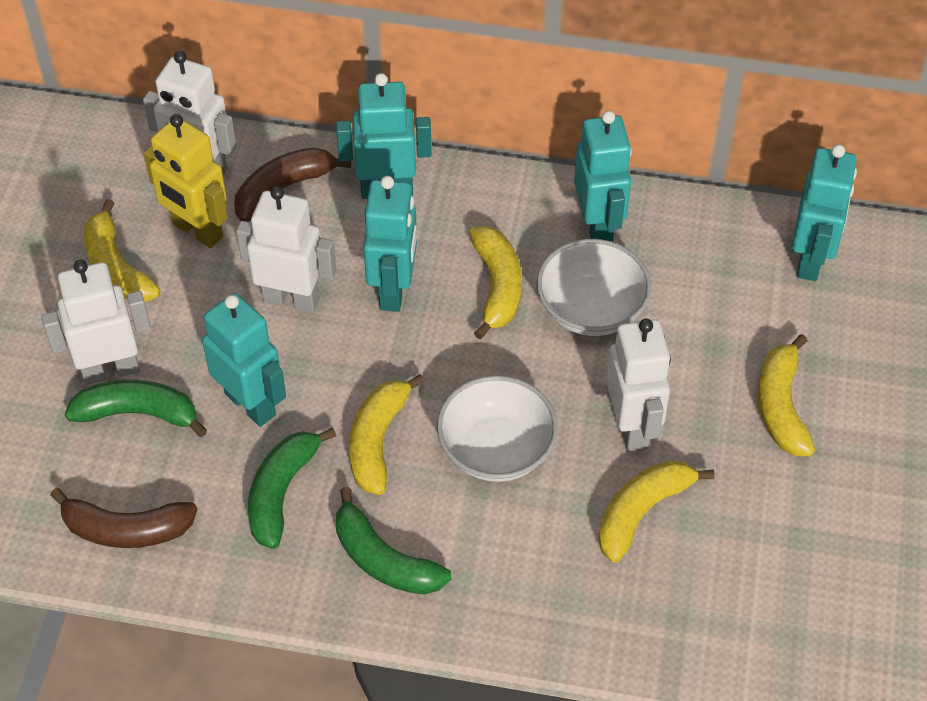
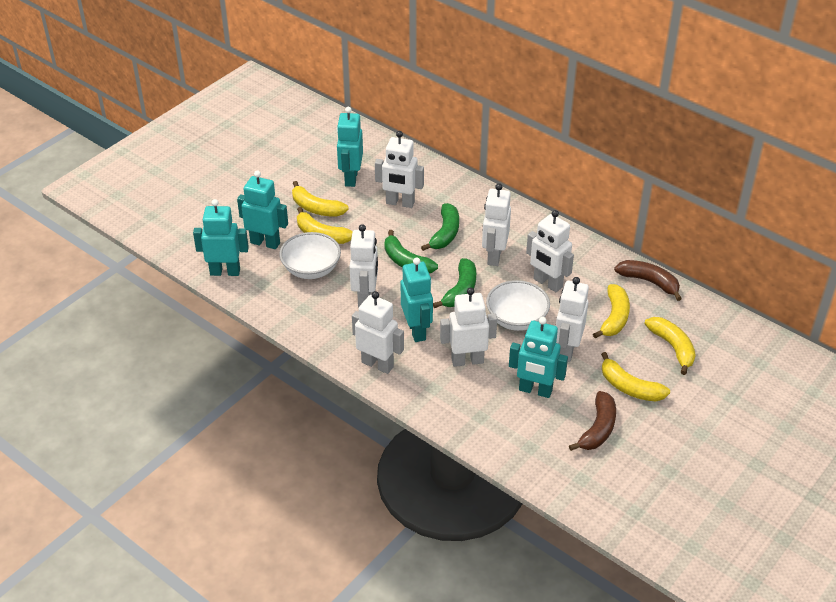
white robot: 4 -> 7
yellow robot: 1 -> 0

